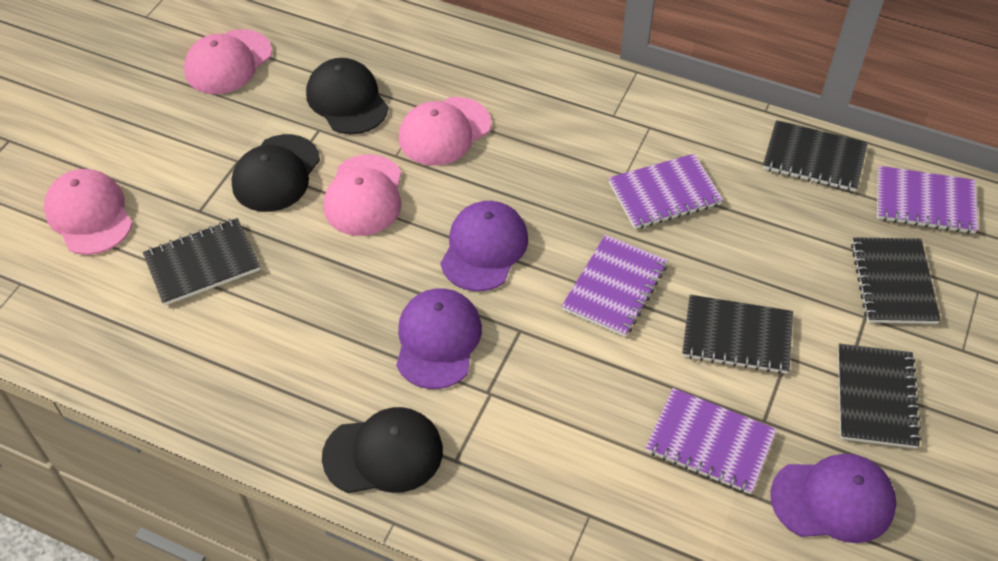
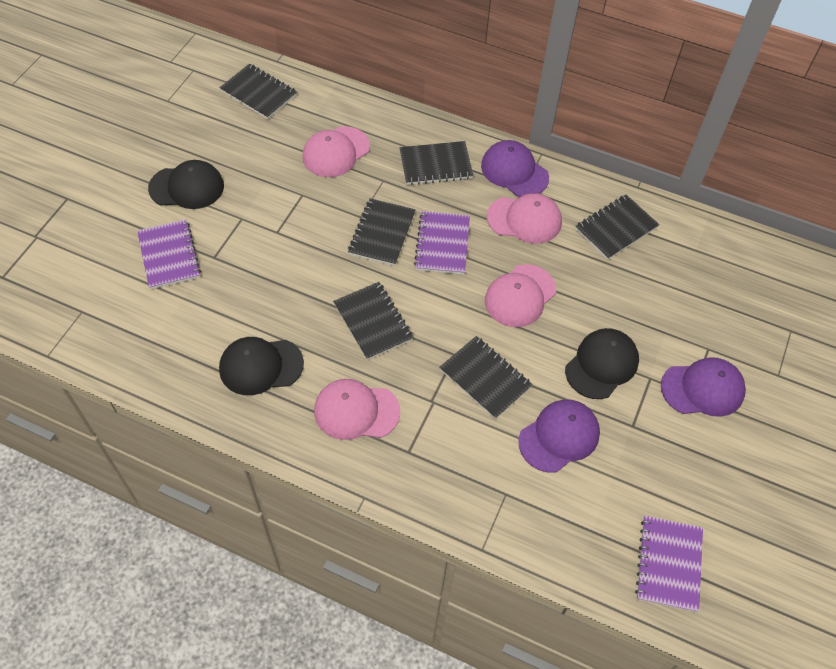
black notebook: 5 -> 6
purple notebook: 4 -> 3

